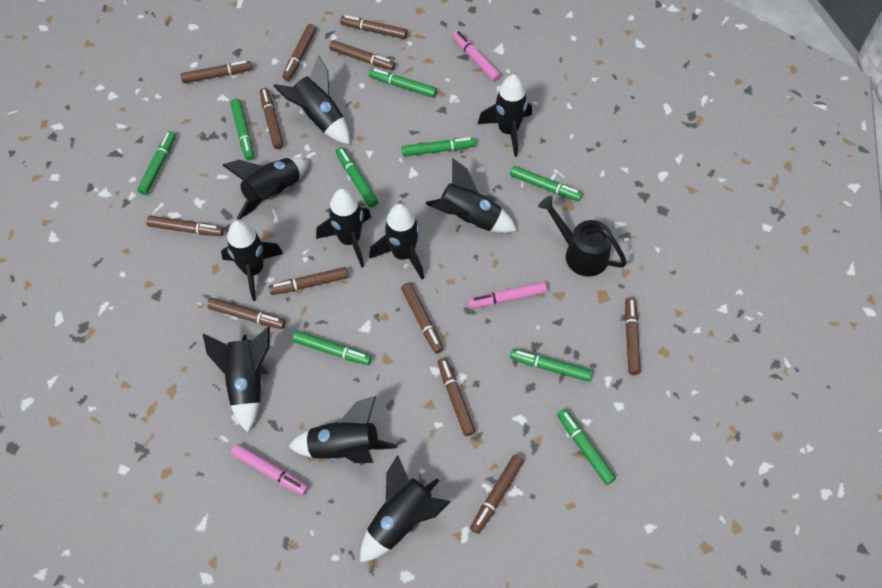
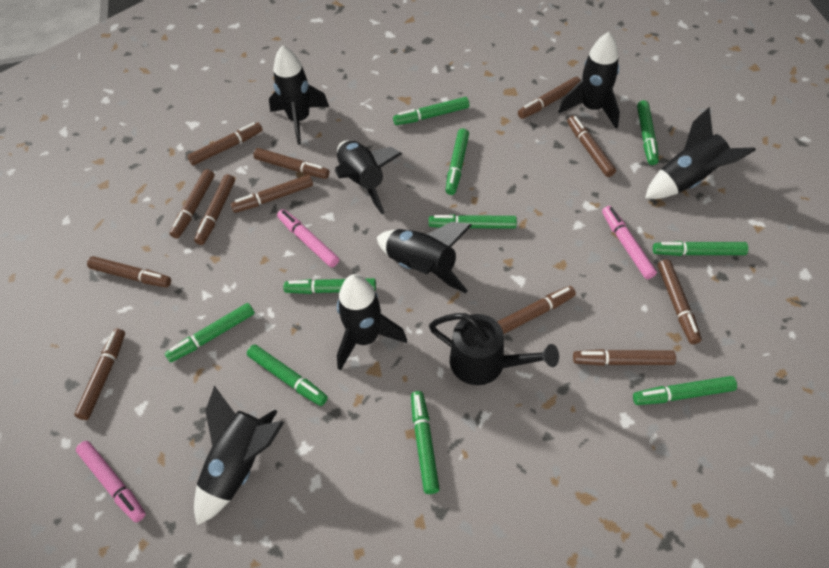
black rocket: 10 -> 7
green marker: 9 -> 10

